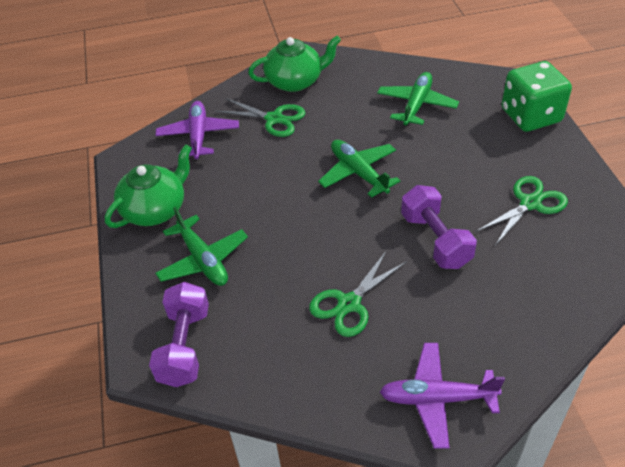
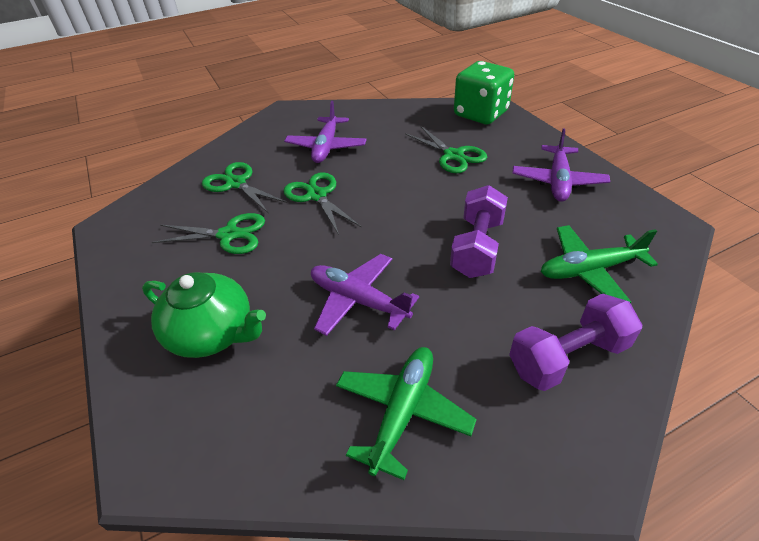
green plane: 3 -> 2
green scissors: 3 -> 4
green teapot: 2 -> 1
purple plane: 2 -> 3

